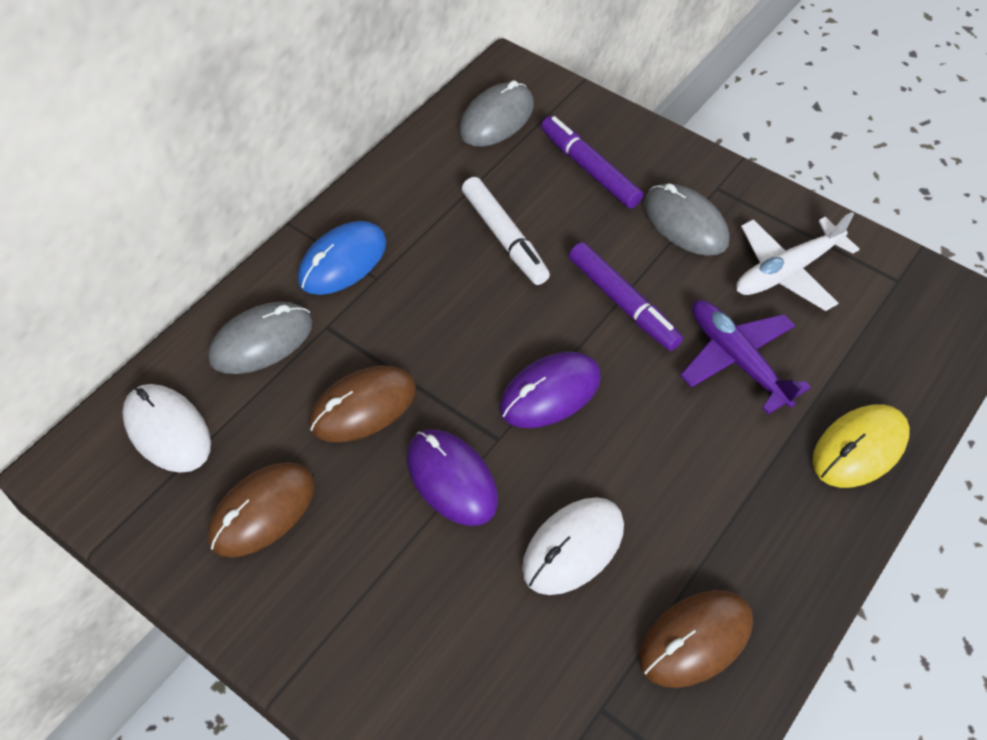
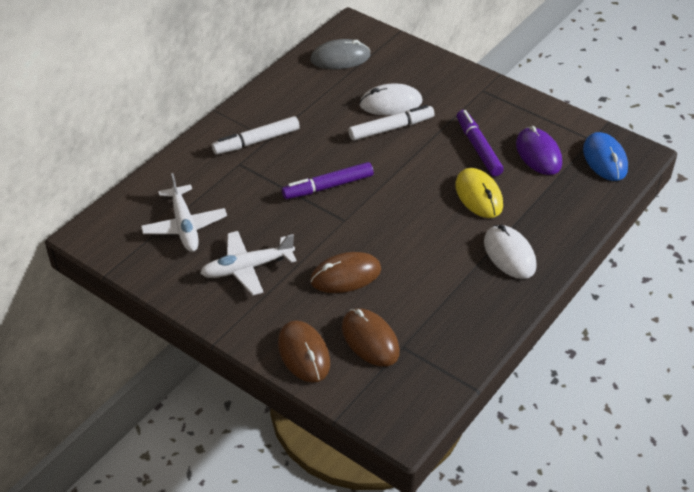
grey mouse: 3 -> 1
purple mouse: 2 -> 1
purple plane: 1 -> 0
white marker: 1 -> 2
white plane: 1 -> 2

